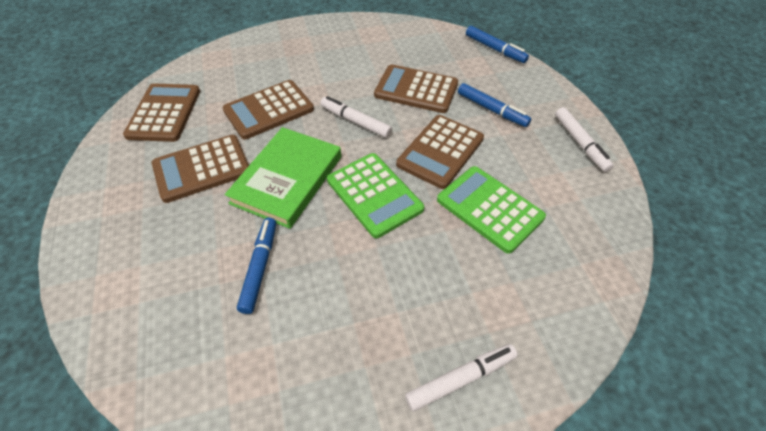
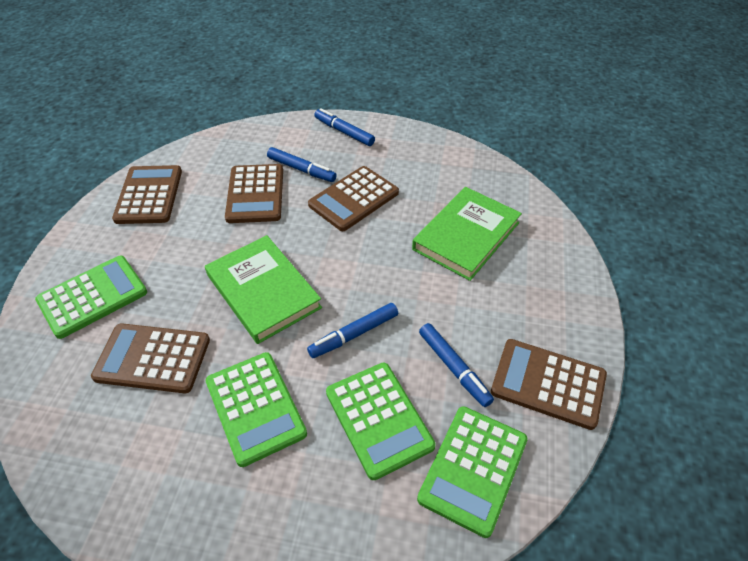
blue marker: 3 -> 4
green book: 1 -> 2
green calculator: 2 -> 4
white marker: 3 -> 0

